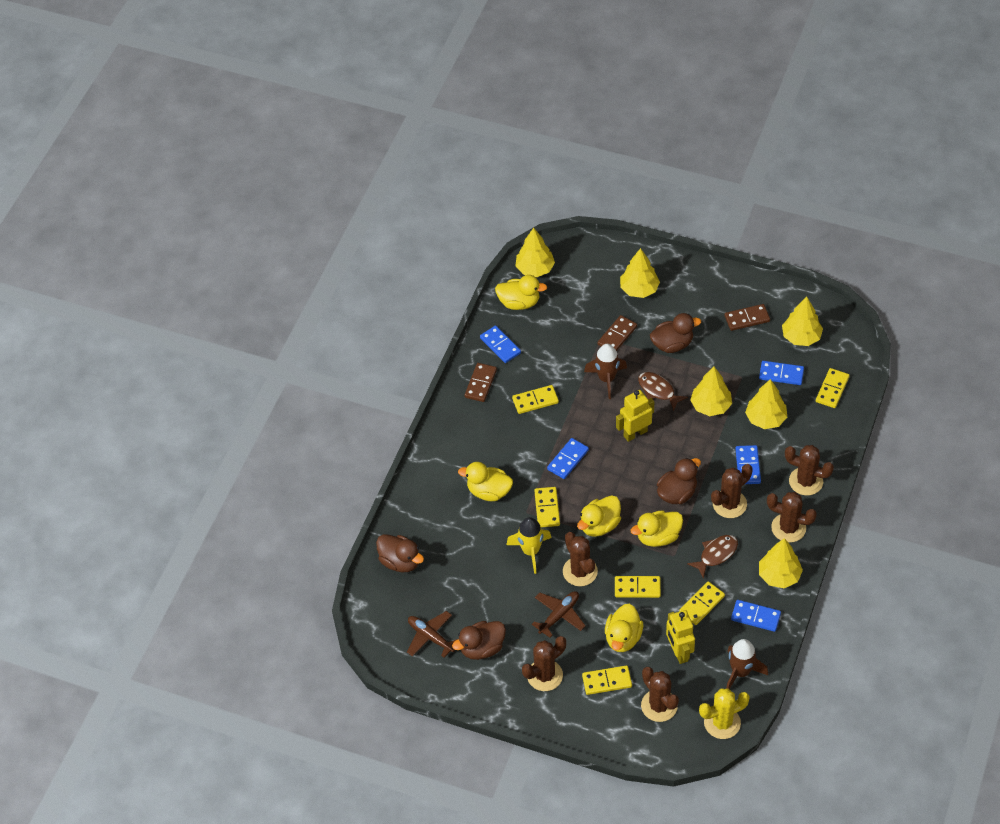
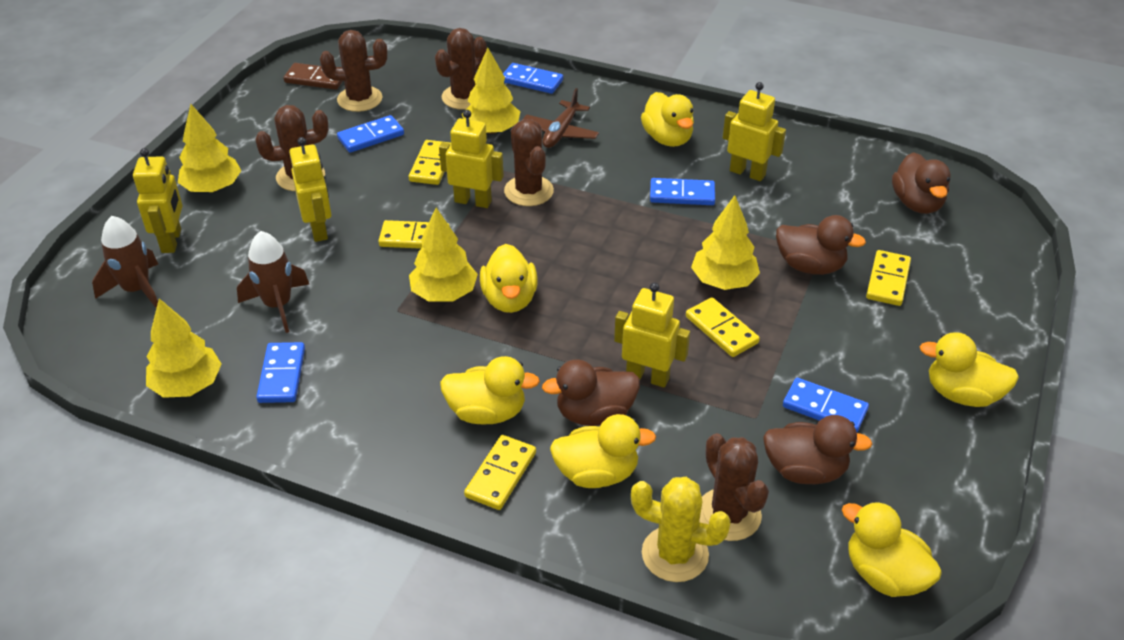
brown cactus: 6 -> 5
brown domino: 3 -> 1
brown fish: 2 -> 0
brown plane: 2 -> 1
yellow domino: 6 -> 5
yellow duck: 5 -> 6
yellow robot: 2 -> 5
yellow rocket: 1 -> 0
yellow tree: 6 -> 5

